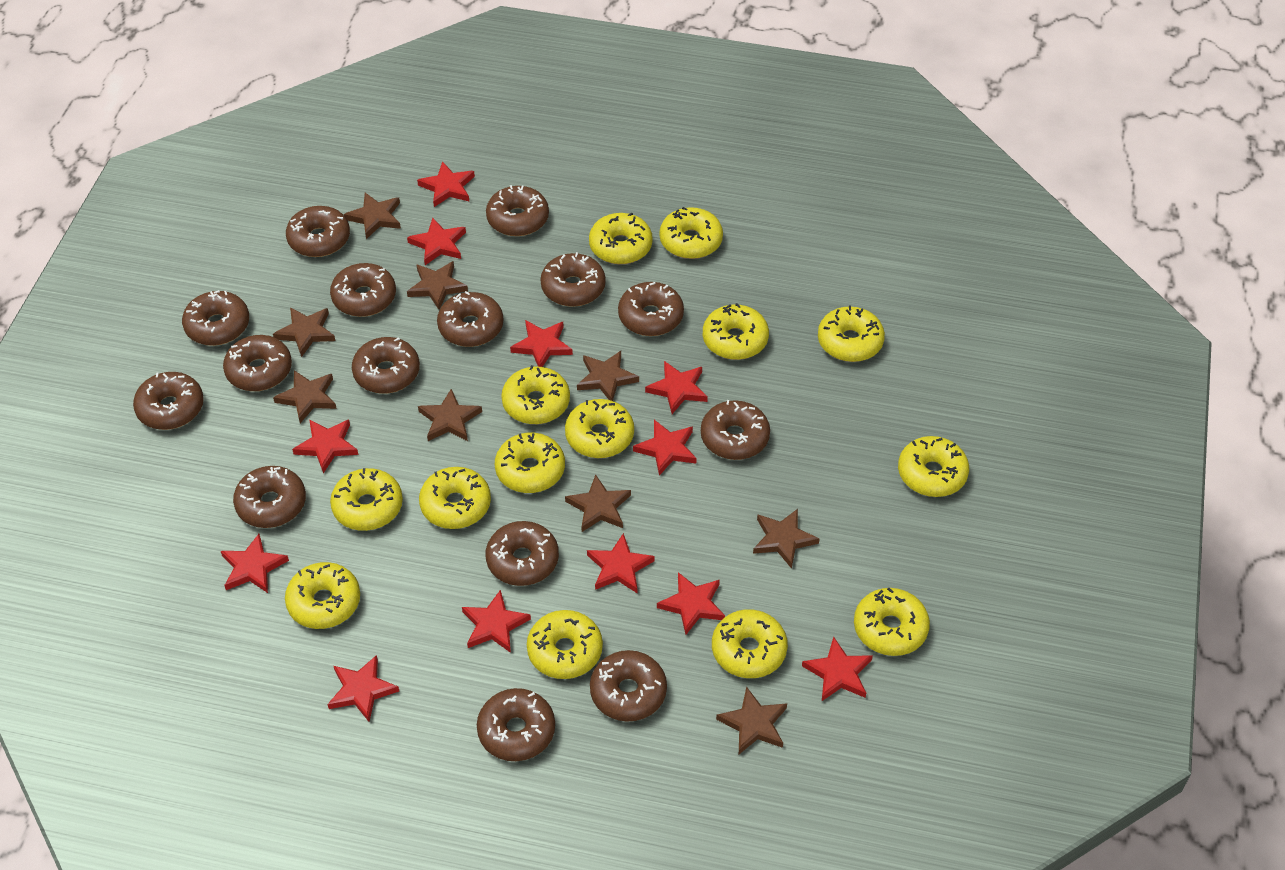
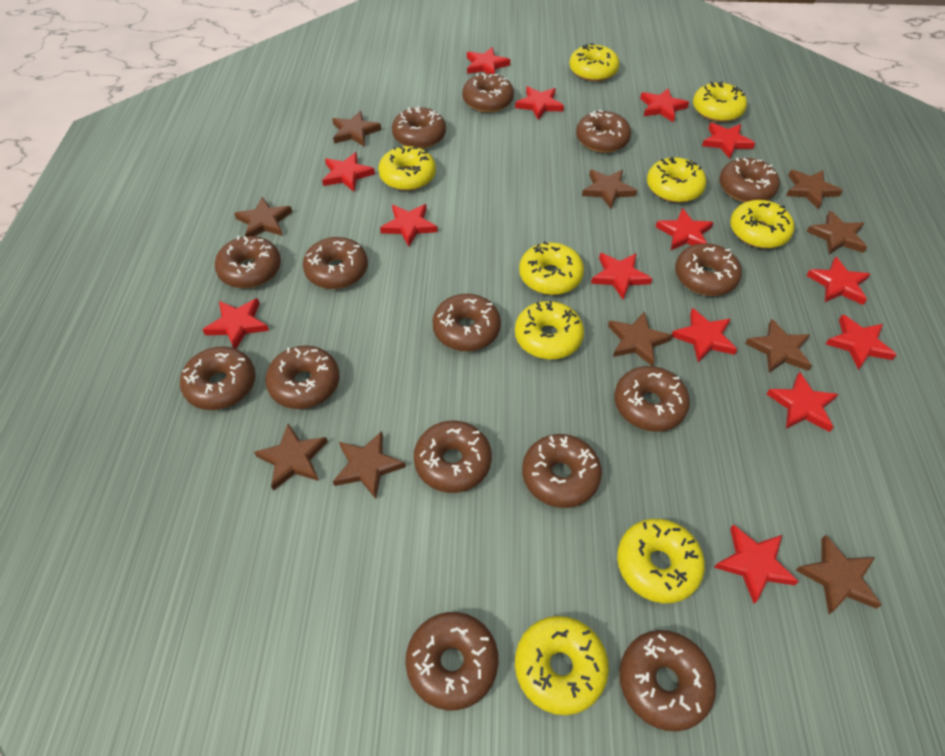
brown star: 9 -> 10
red star: 12 -> 14
yellow donut: 14 -> 9

